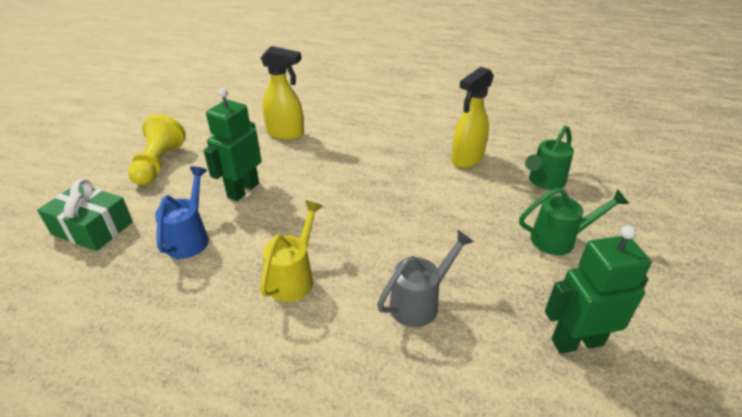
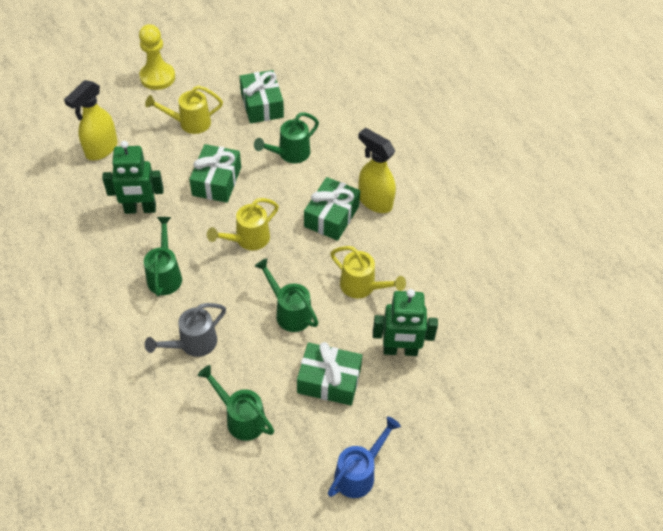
green gift: 1 -> 4
green watering can: 2 -> 4
yellow watering can: 1 -> 3

